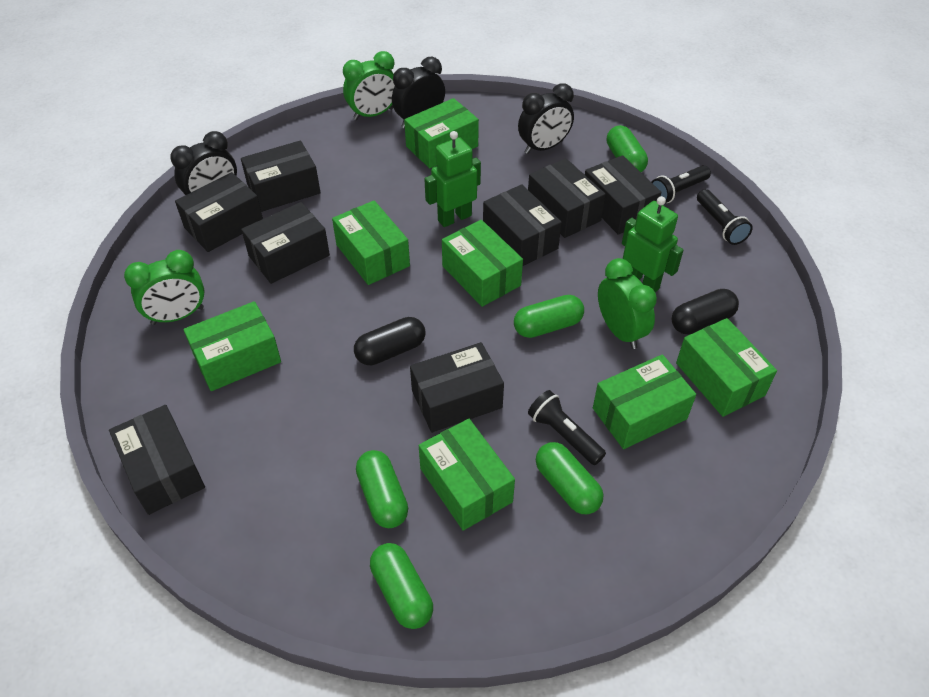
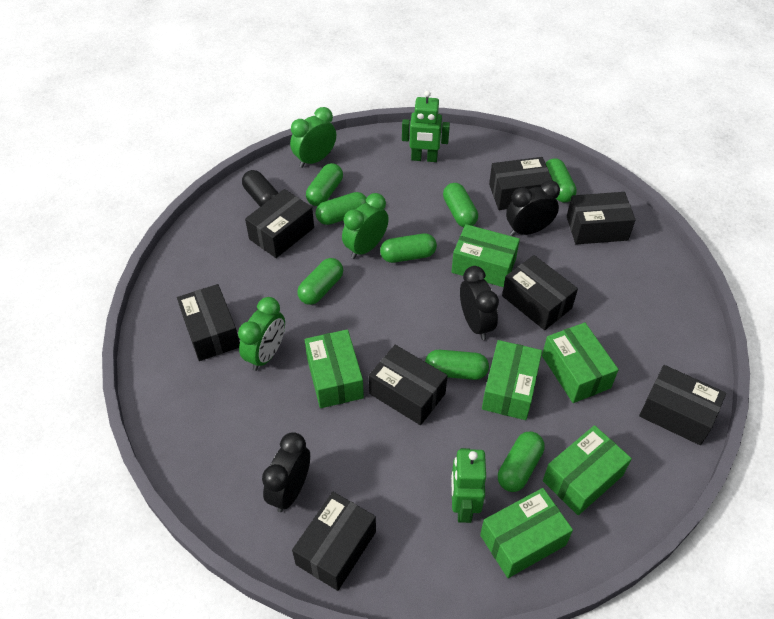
black capsule: 2 -> 1
black flashlight: 3 -> 0
green box: 7 -> 6
green capsule: 5 -> 8

